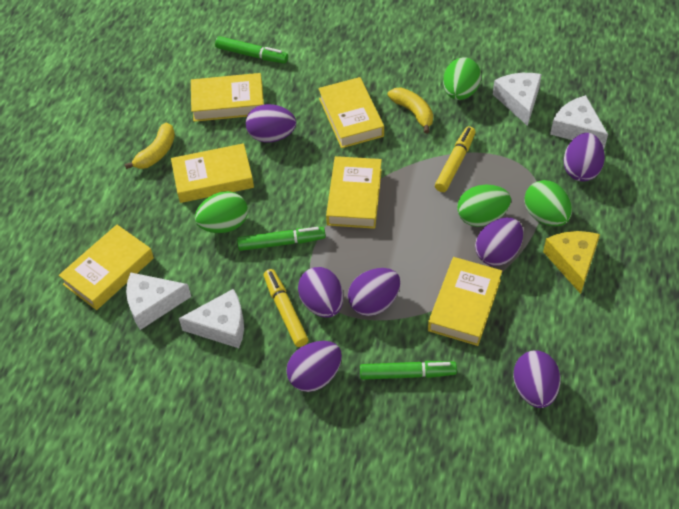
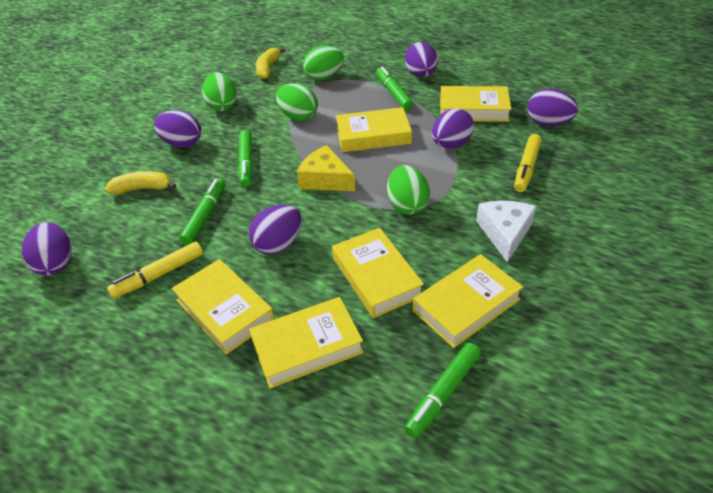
green marker: 3 -> 4
purple egg: 7 -> 6
white cheese: 4 -> 1

